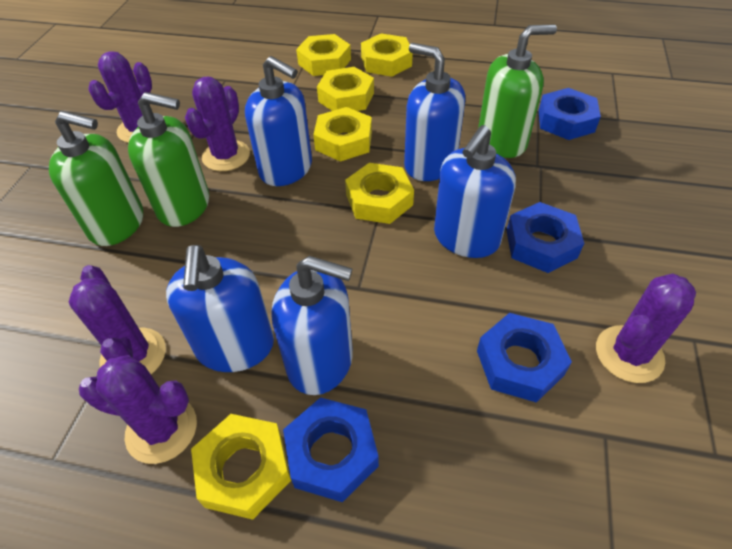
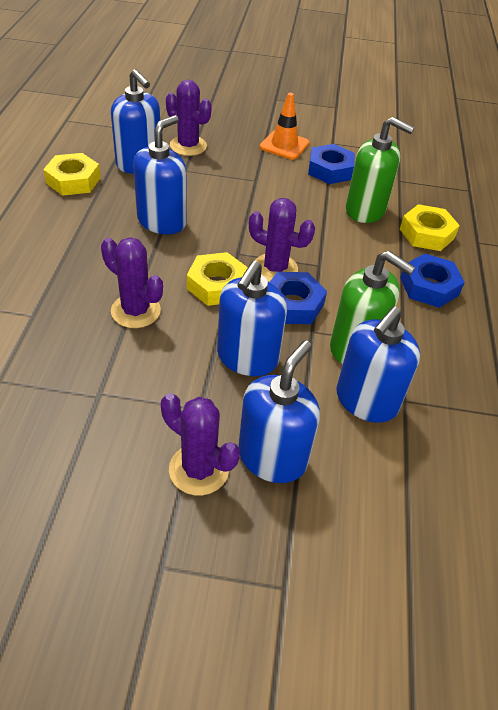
blue nut: 4 -> 3
green soap dispenser: 3 -> 2
orange traffic cone: 0 -> 1
purple cactus: 5 -> 4
yellow nut: 6 -> 3

